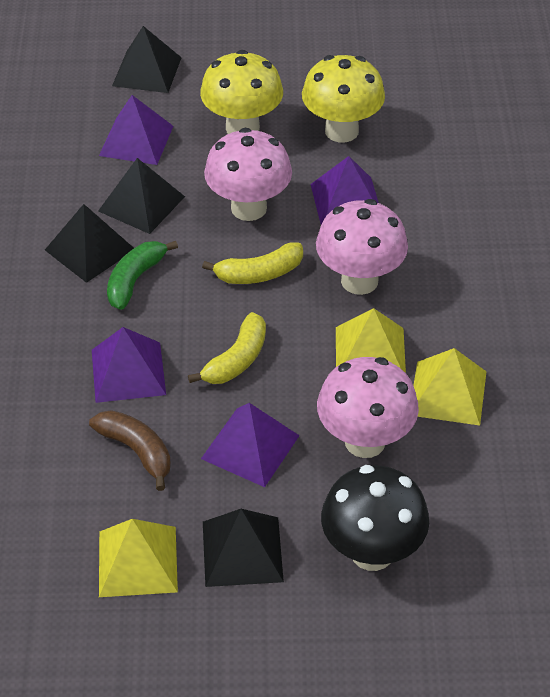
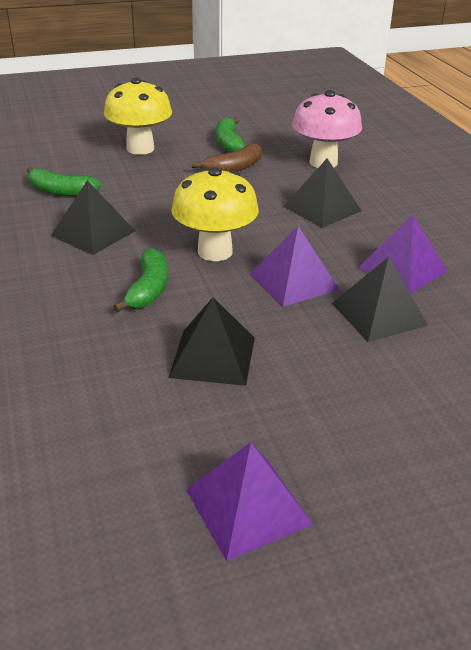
black mushroom: 1 -> 0
green banana: 1 -> 3
pink mushroom: 3 -> 1
purple pyramid: 4 -> 3
yellow banana: 2 -> 0
yellow pyramid: 3 -> 0

